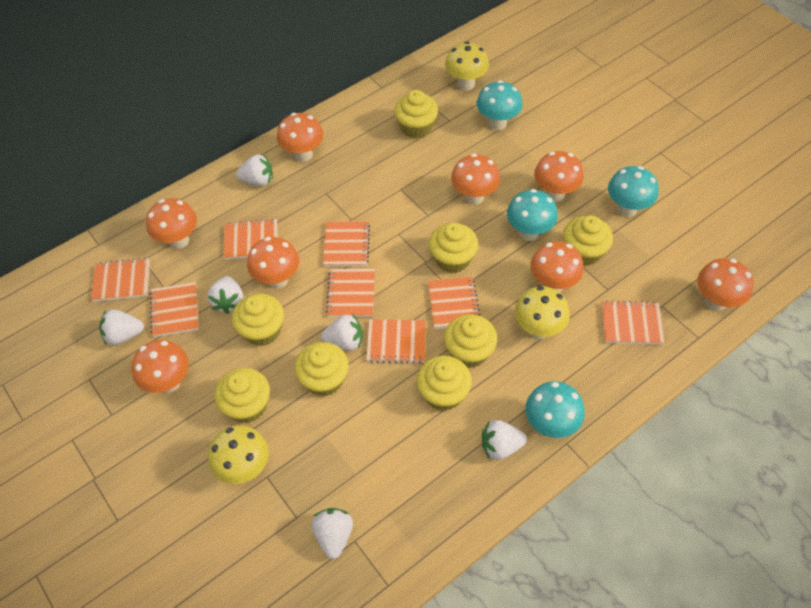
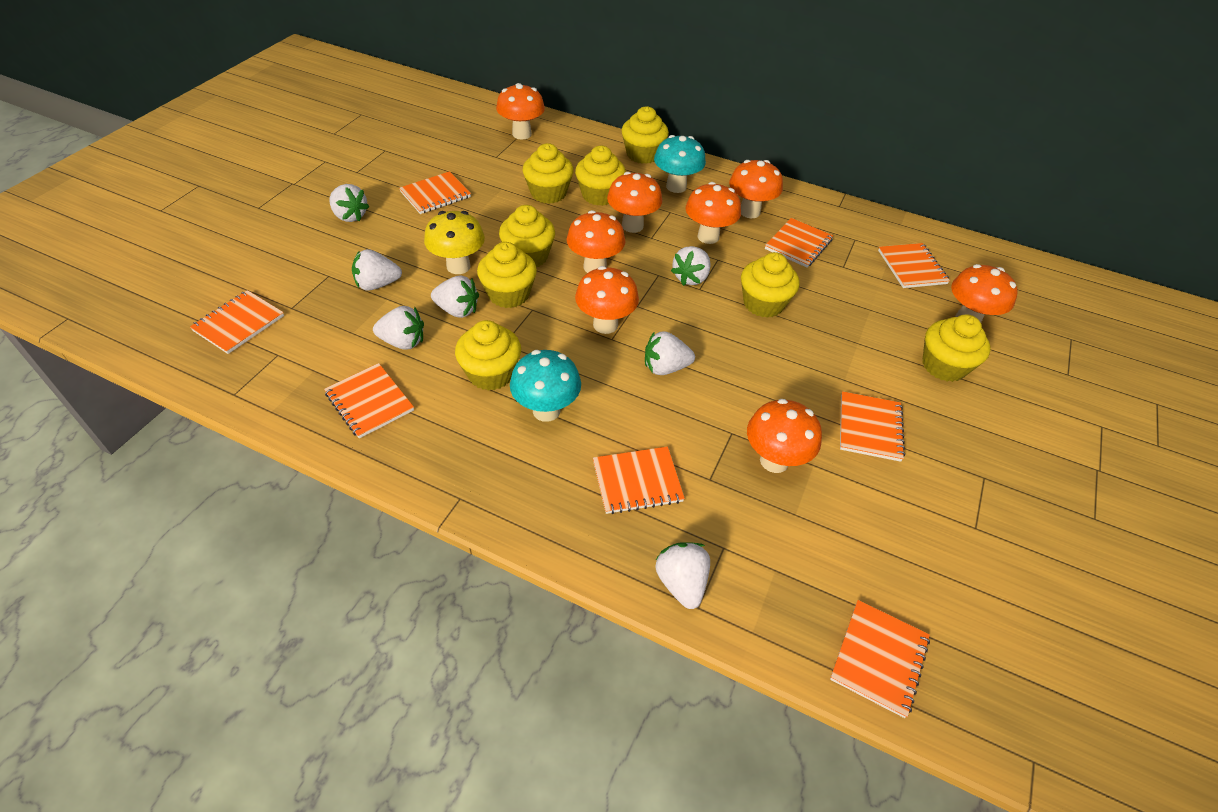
turquoise mushroom: 4 -> 2
white strawberry: 6 -> 7
yellow mushroom: 3 -> 1

